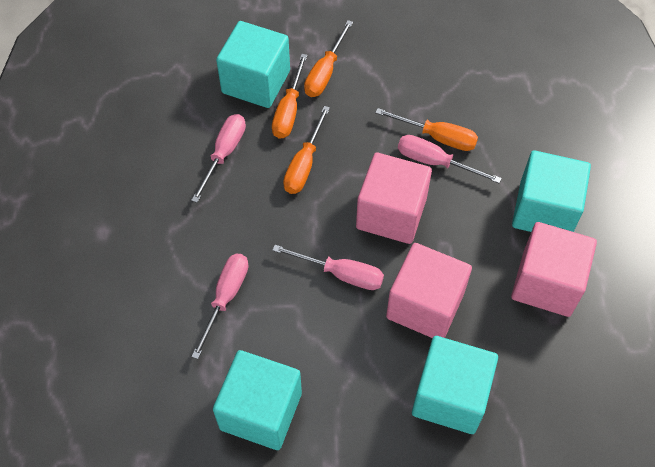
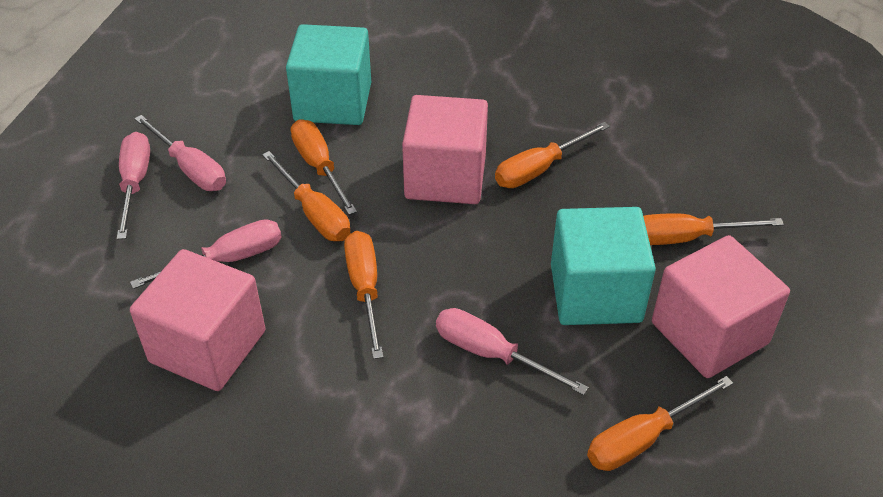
orange screwdriver: 4 -> 6
turquoise cube: 4 -> 2

